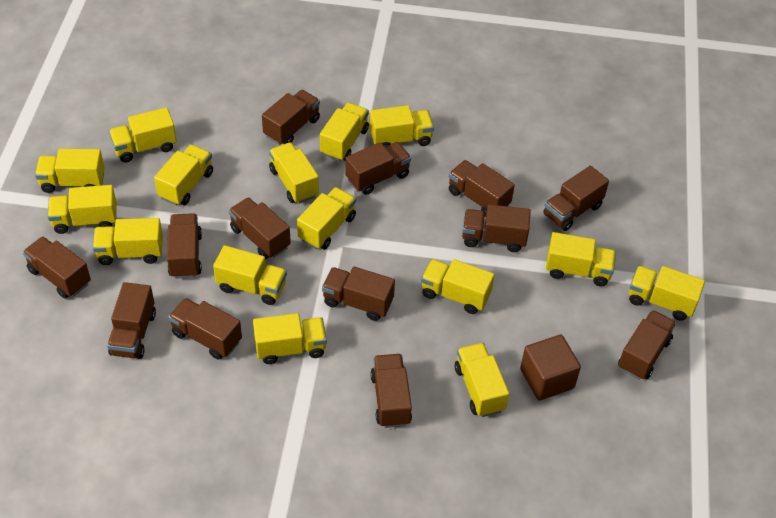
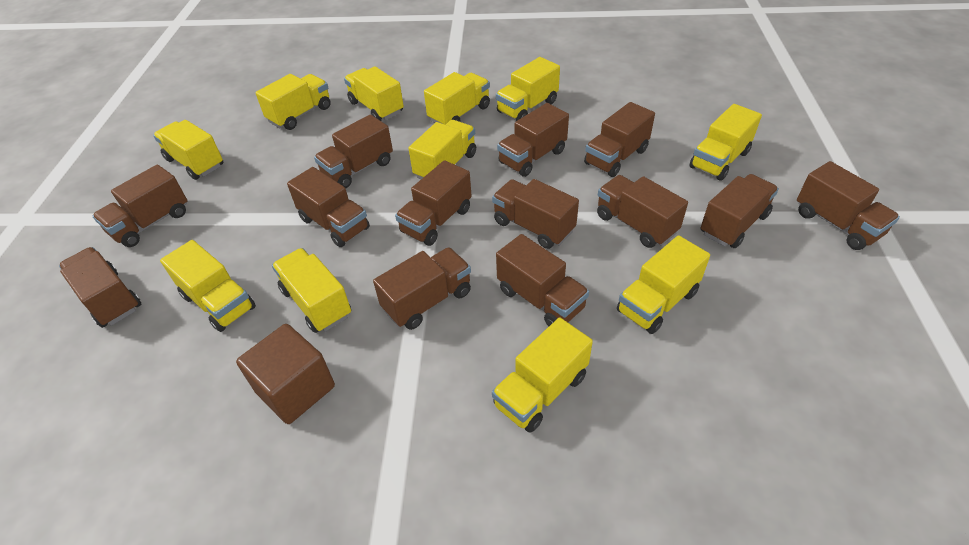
yellow truck: 15 -> 11

